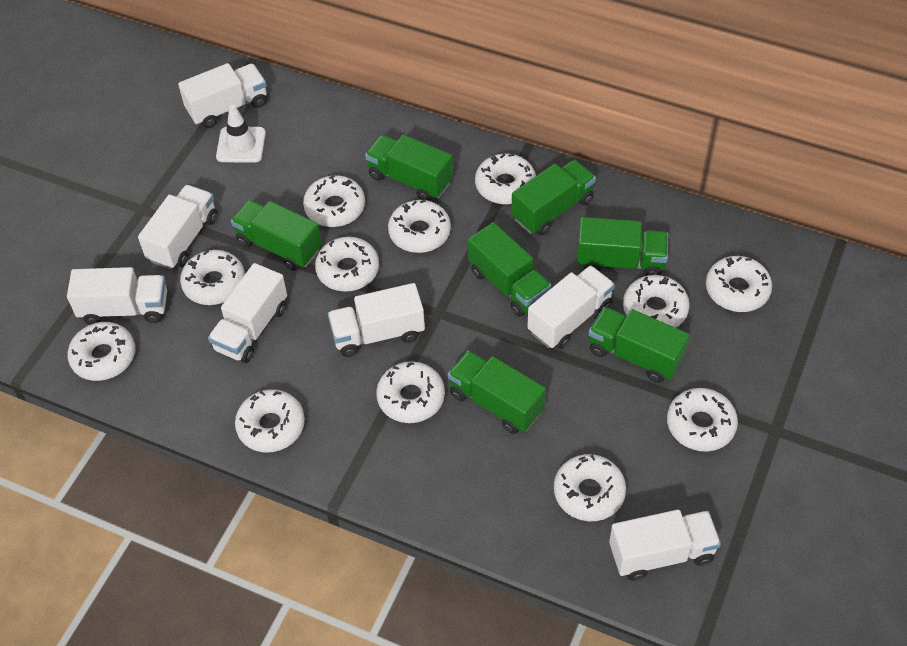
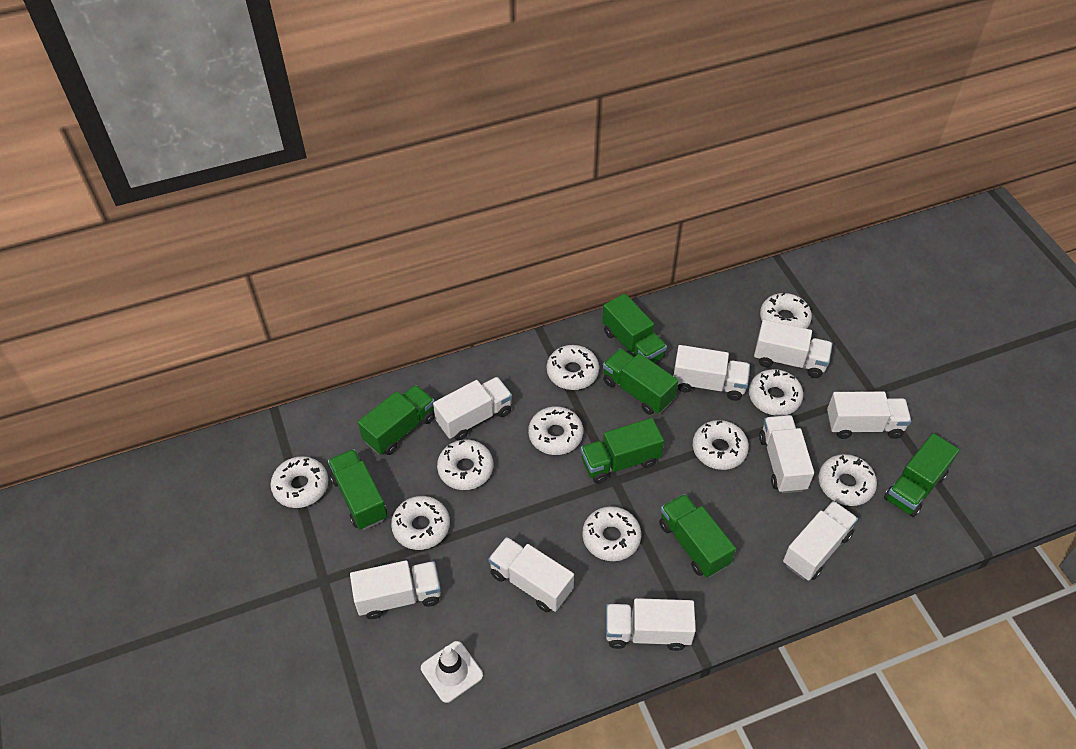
white donut: 12 -> 10
white truck: 7 -> 9

